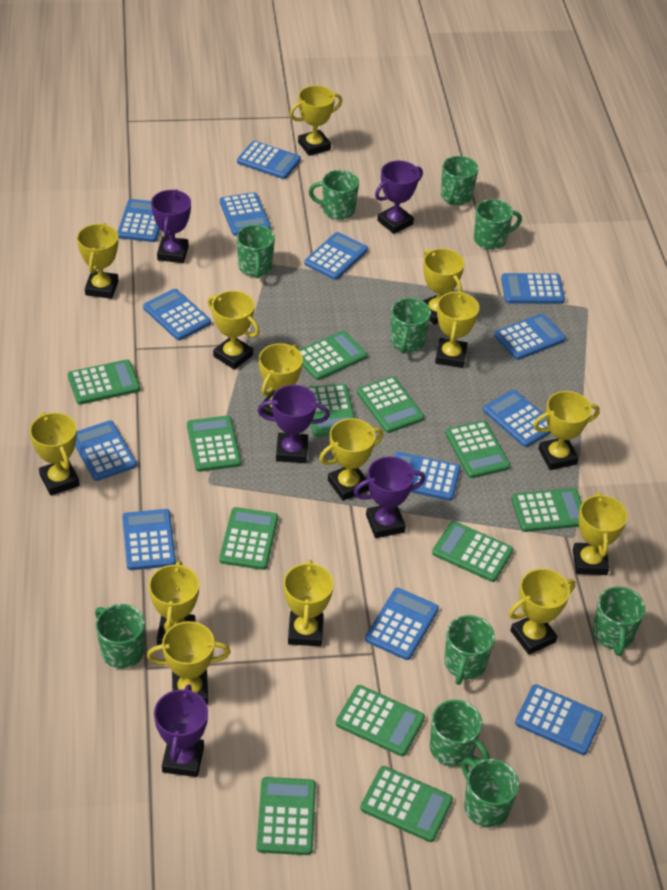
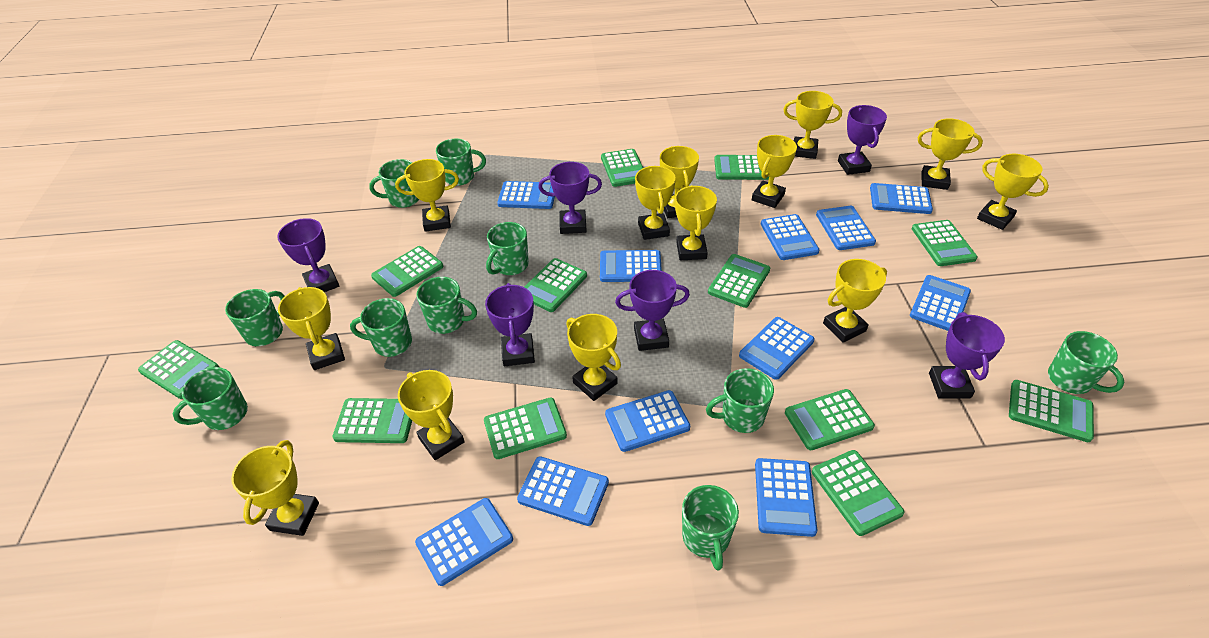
blue calculator: 13 -> 11
purple trophy: 5 -> 6
yellow trophy: 14 -> 13

